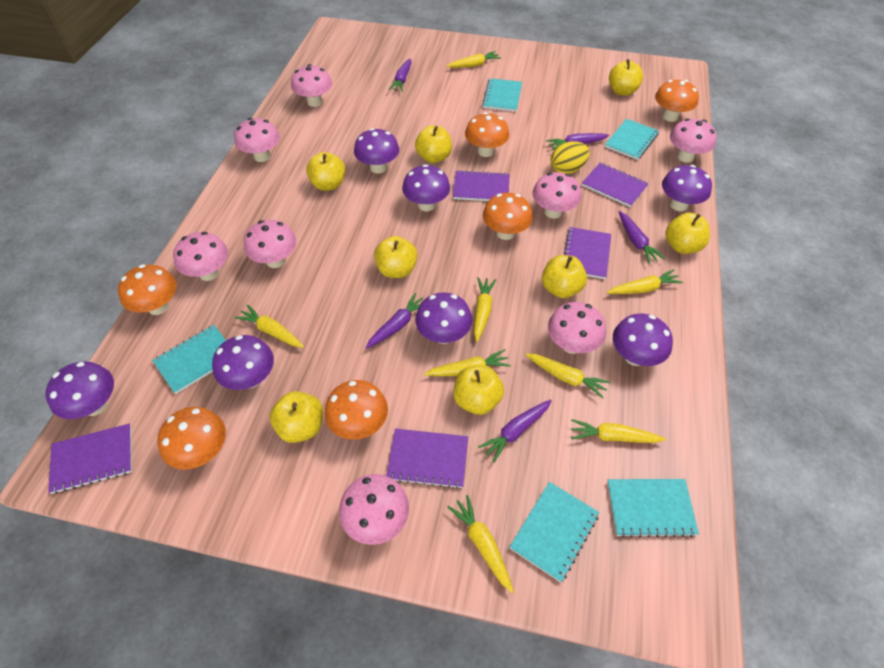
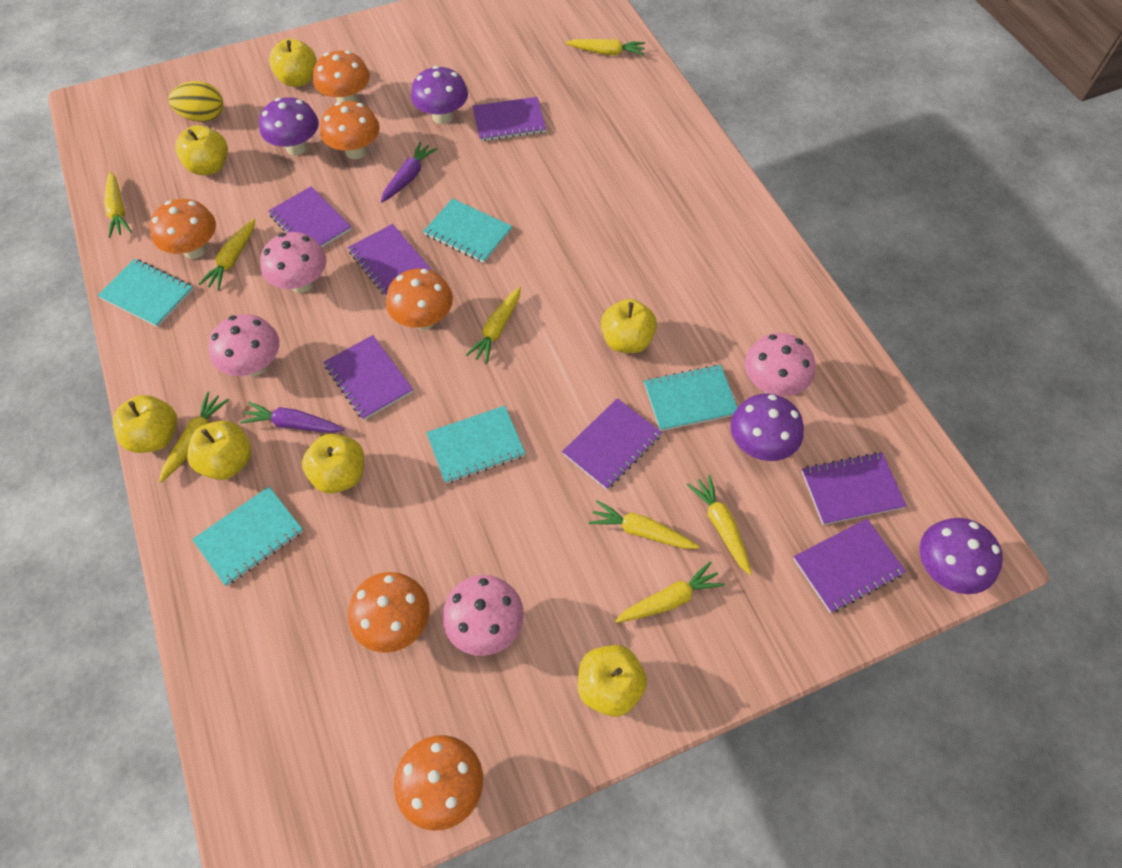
pink mushroom: 8 -> 4
purple carrot: 5 -> 2
purple mushroom: 7 -> 4
purple notebook: 5 -> 7
yellow apple: 8 -> 7

